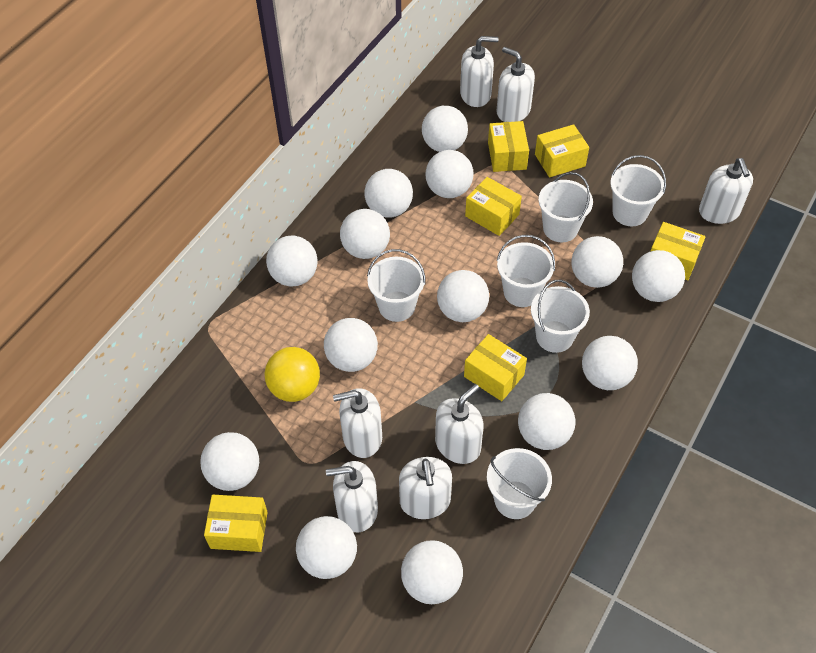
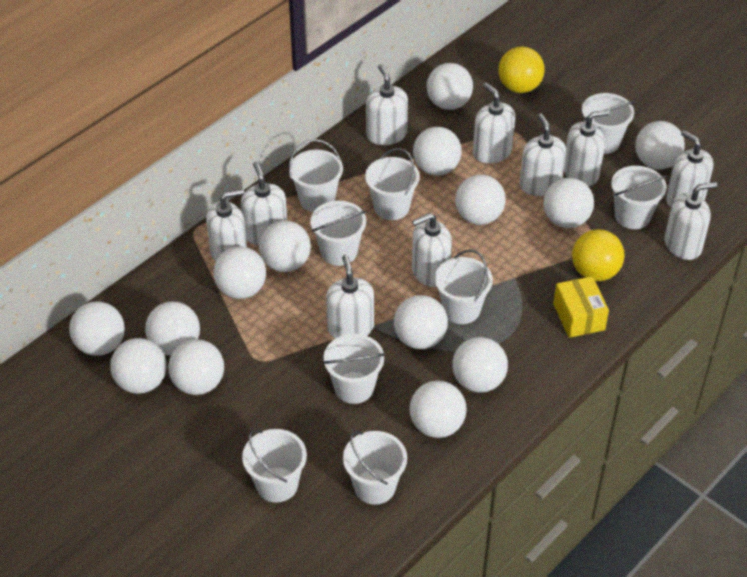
white bucket: 6 -> 9
white soap dispenser: 7 -> 10
yellow ball: 1 -> 2
yellow box: 6 -> 1

